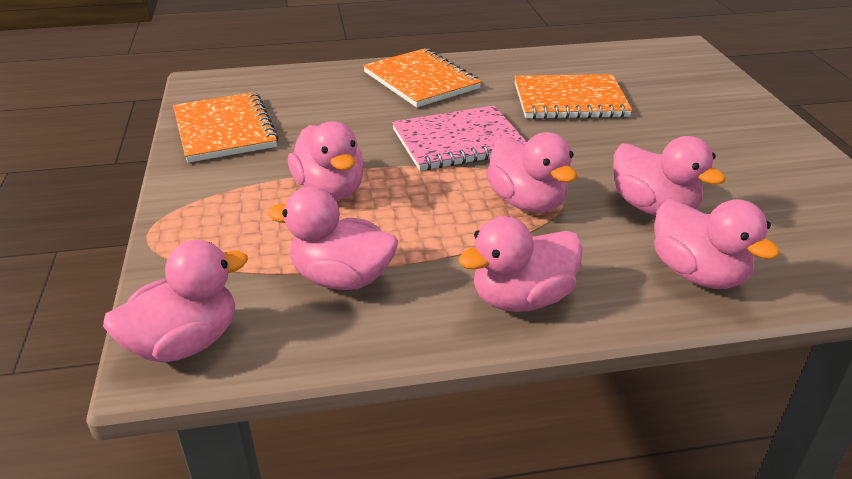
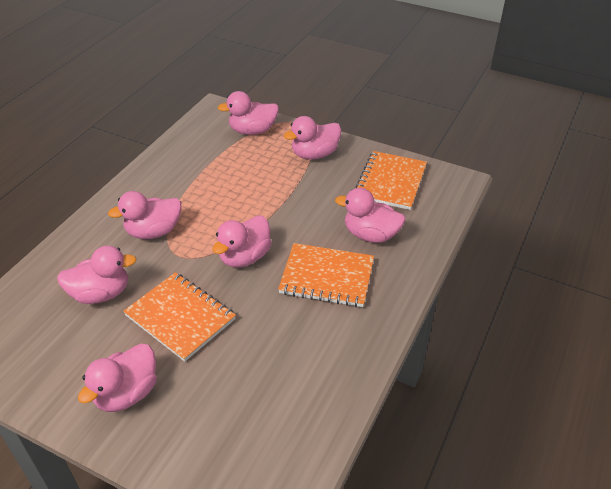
pink notebook: 1 -> 0

